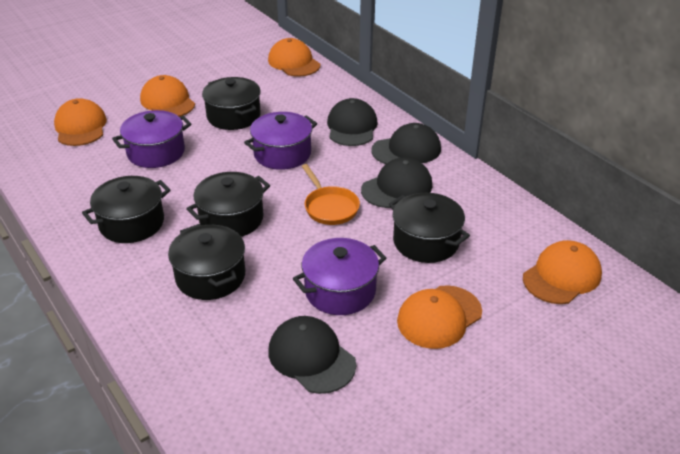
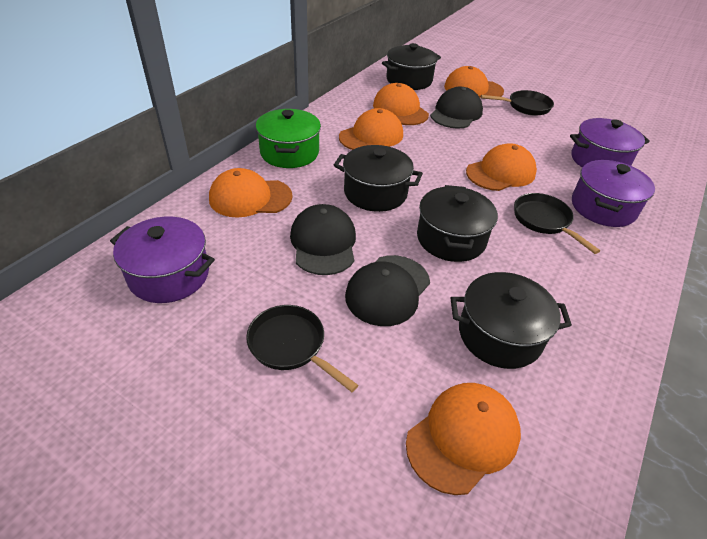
black cap: 4 -> 3
black pan: 0 -> 3
black pot: 5 -> 4
green pot: 0 -> 1
orange cap: 5 -> 6
orange pan: 1 -> 0

